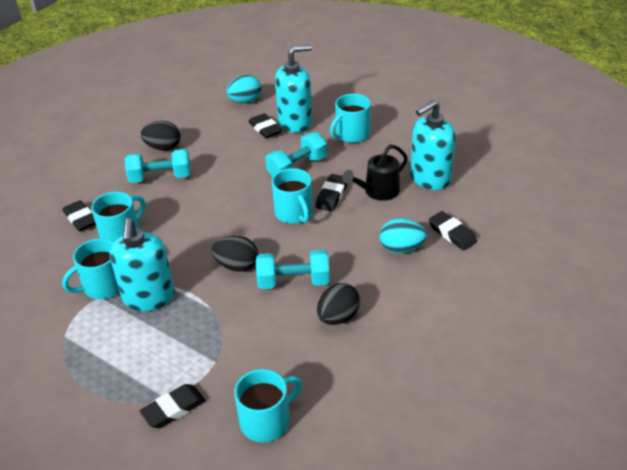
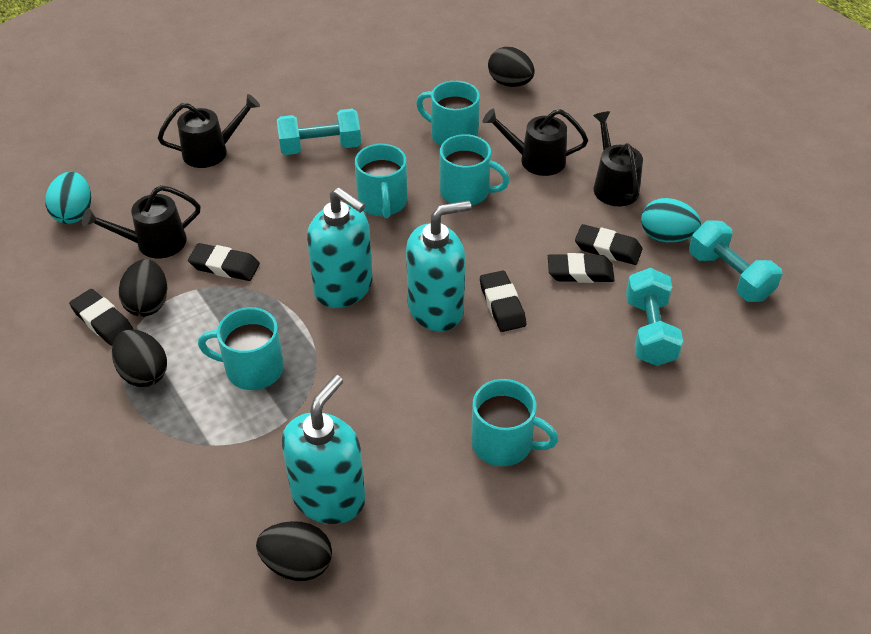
black egg: 3 -> 4
black watering can: 1 -> 4

